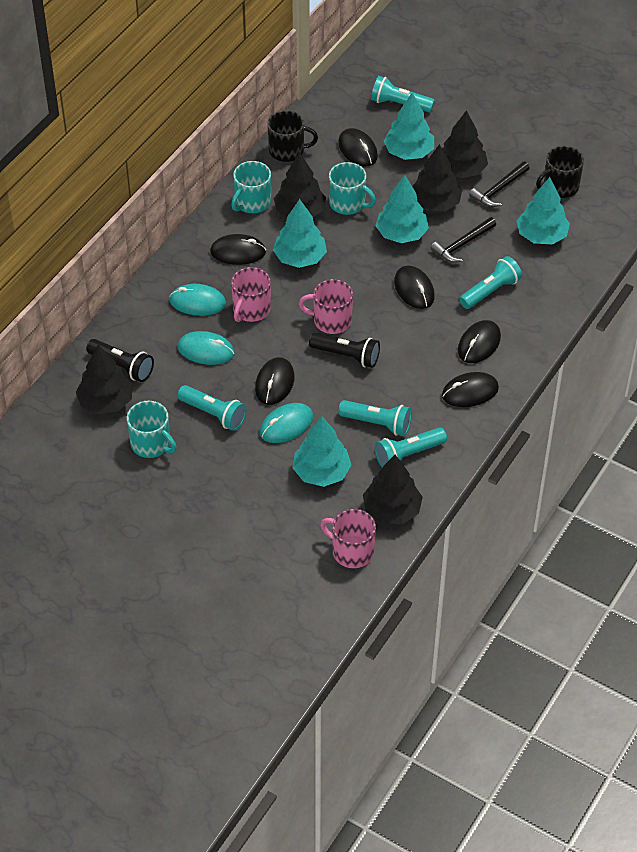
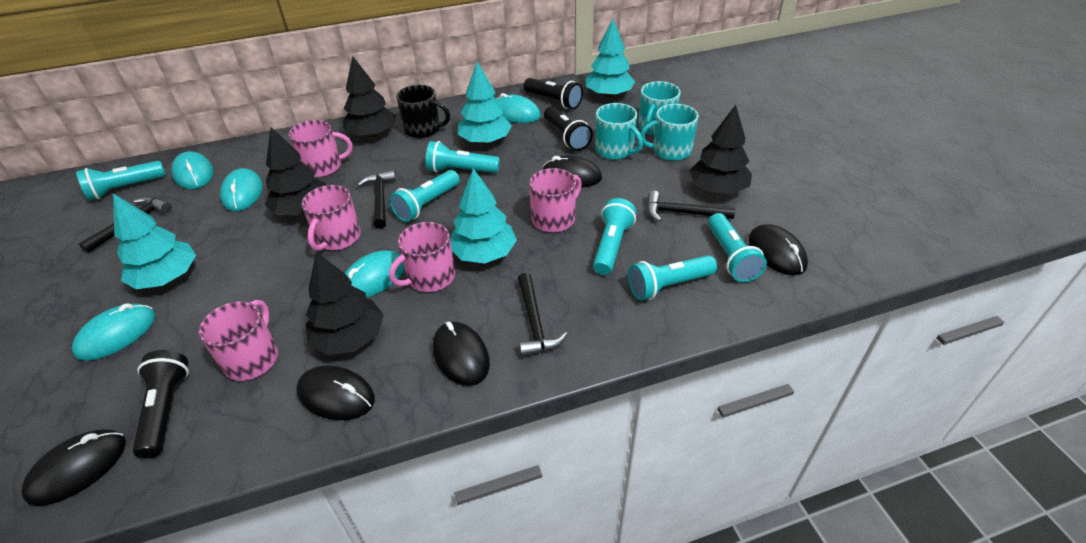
black flashlight: 2 -> 3
black hammer: 2 -> 4
black mouse: 6 -> 5
black mug: 2 -> 1
black tree: 5 -> 4
pink mug: 3 -> 5
turquoise flashlight: 5 -> 6
turquoise mouse: 3 -> 5
turquoise tree: 5 -> 4

